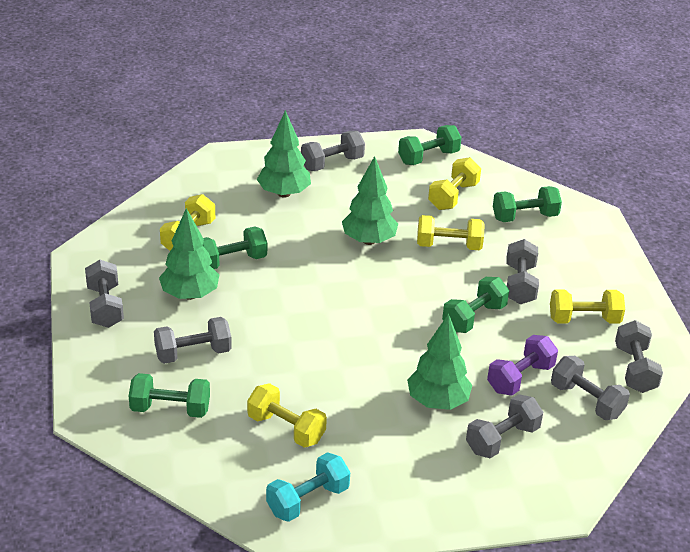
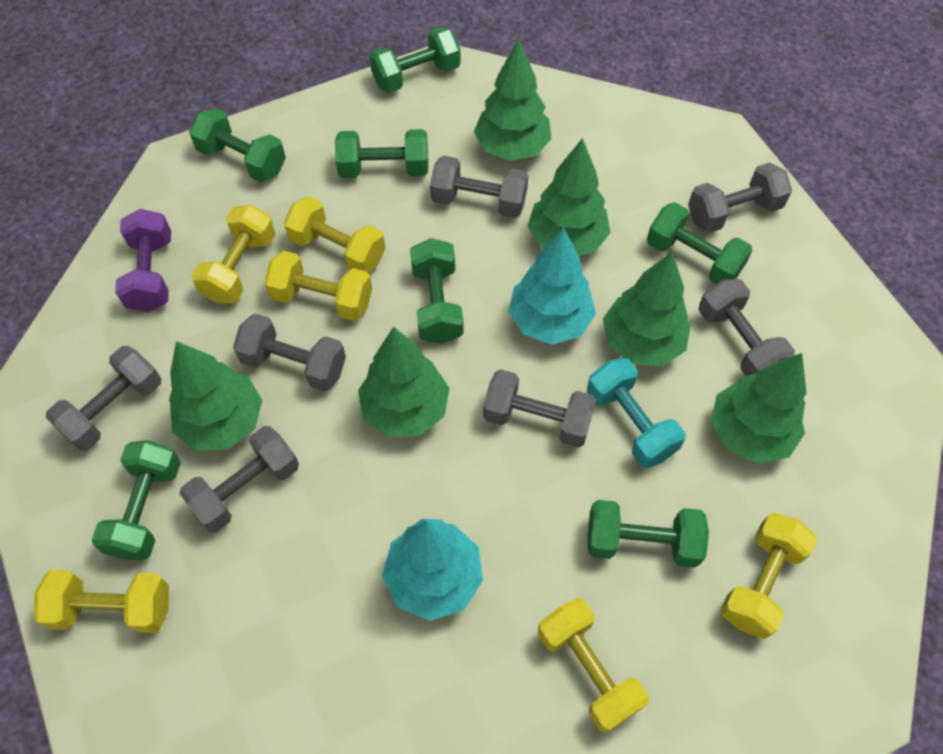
green dumbbell: 5 -> 7
green tree: 4 -> 6
turquoise tree: 0 -> 2
yellow dumbbell: 5 -> 6

